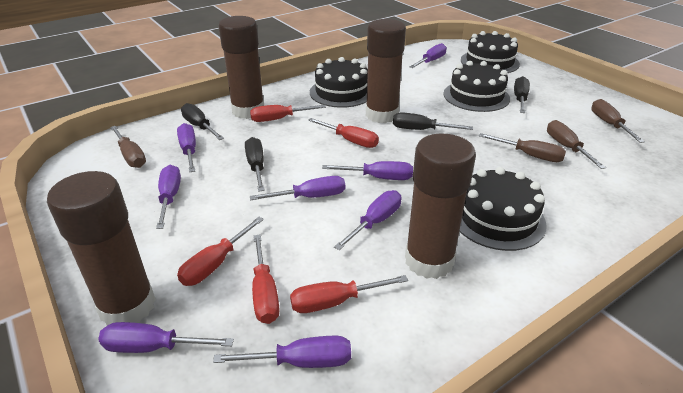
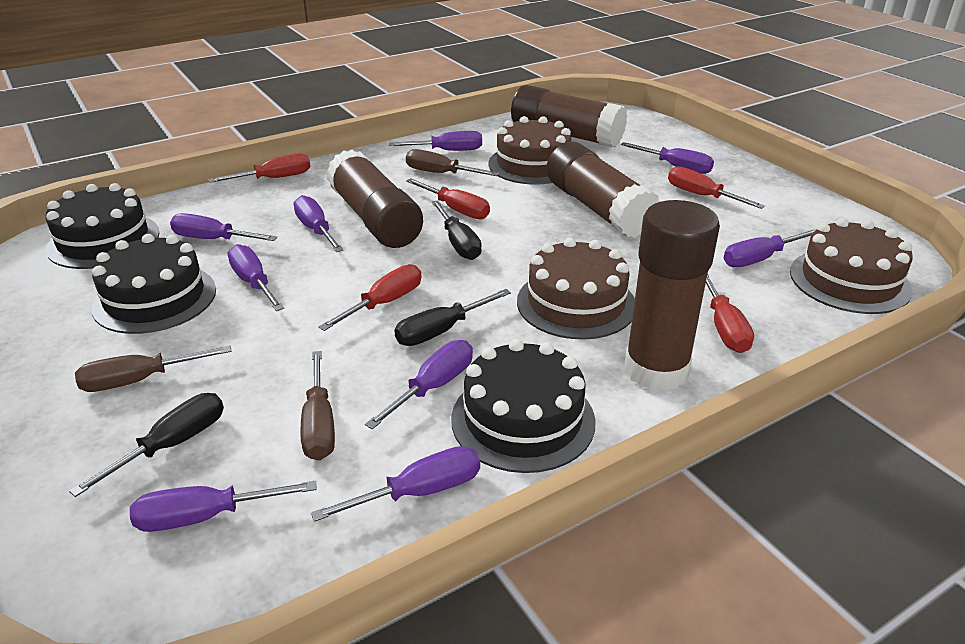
black cake: 4 -> 3
black screwdriver: 4 -> 3
brown cake: 0 -> 3
brown screwdriver: 4 -> 3
purple screwdriver: 8 -> 9

